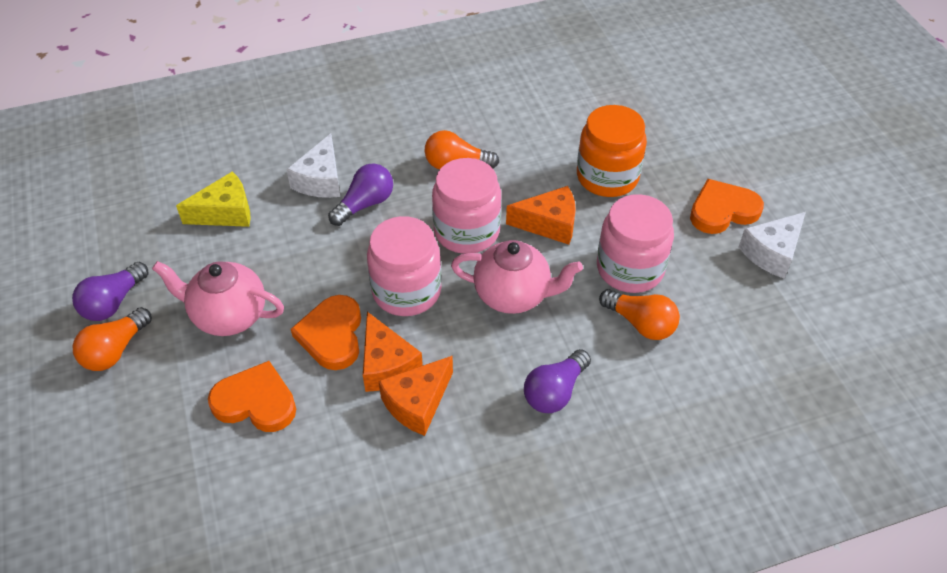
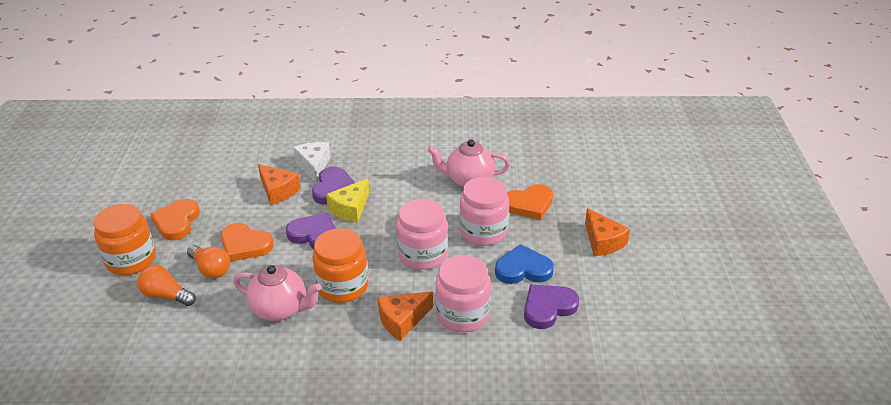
blue heart: 0 -> 1
orange jar: 1 -> 2
orange light bulb: 3 -> 2
purple heart: 0 -> 3
purple light bulb: 3 -> 0
white cheese: 2 -> 1

